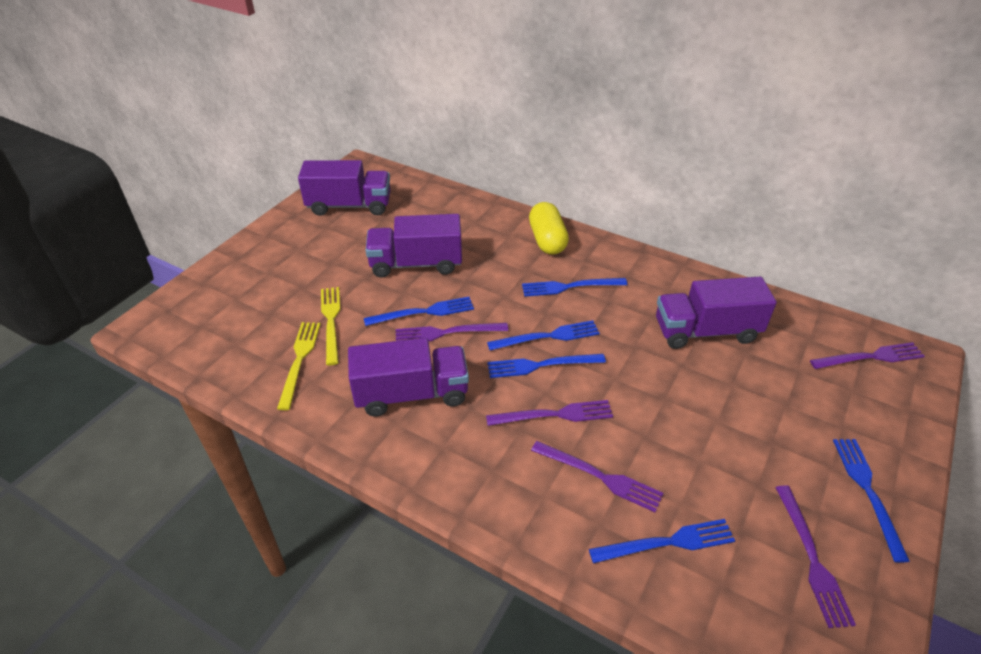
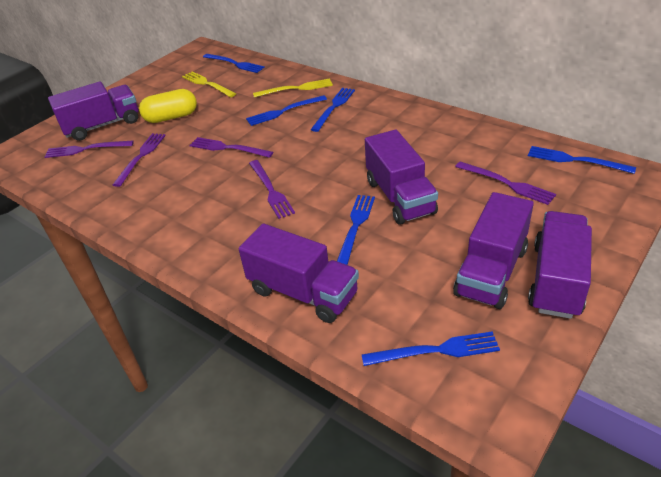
purple truck: 4 -> 5

